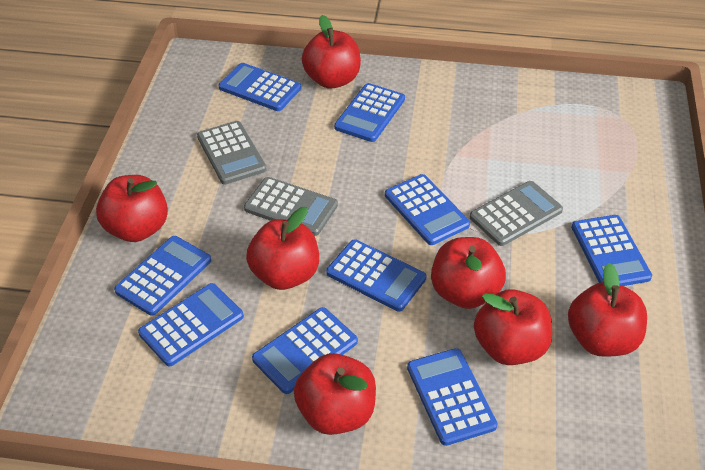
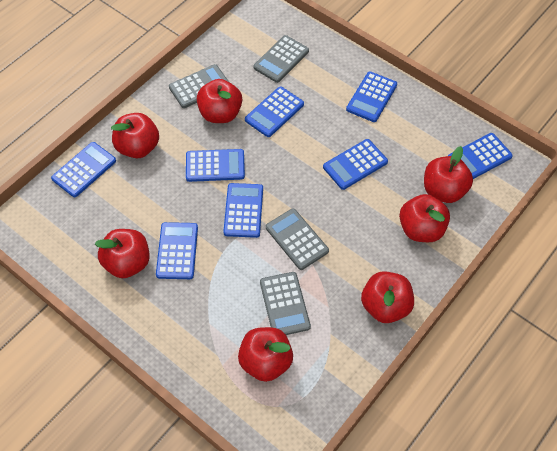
blue calculator: 9 -> 8
grey calculator: 3 -> 4

